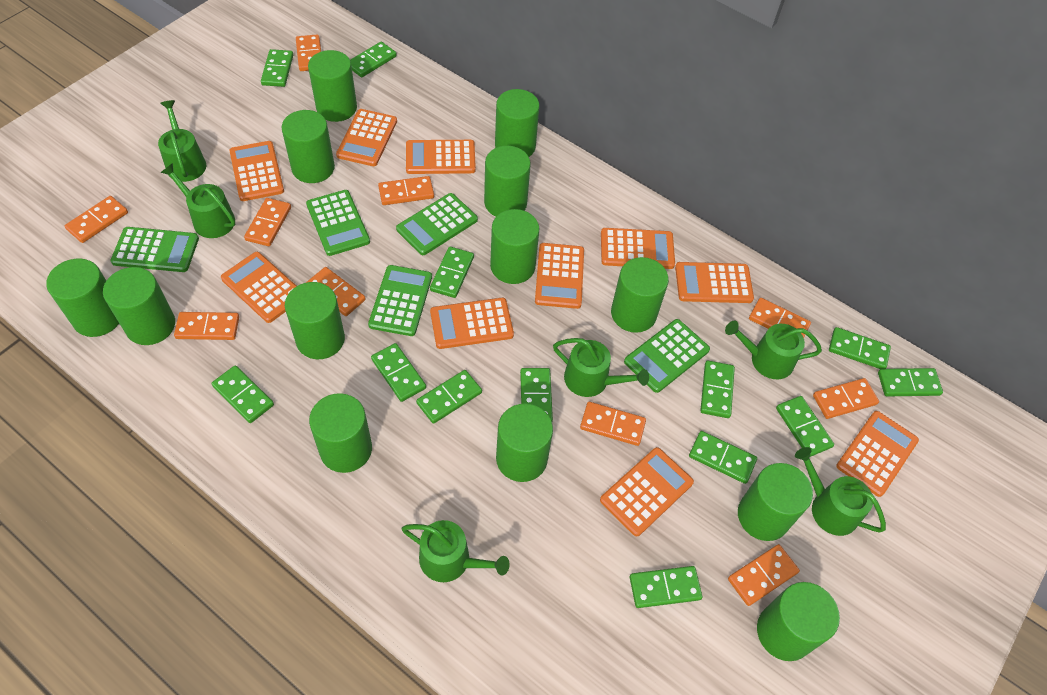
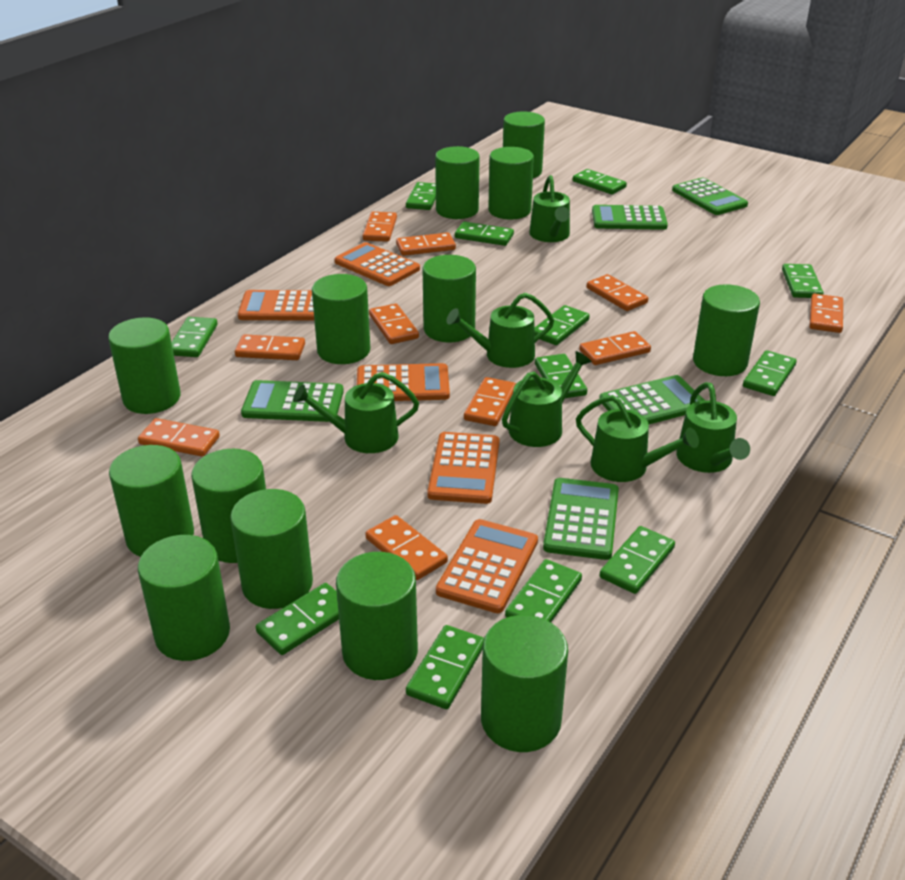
green domino: 13 -> 12
orange calculator: 10 -> 5

